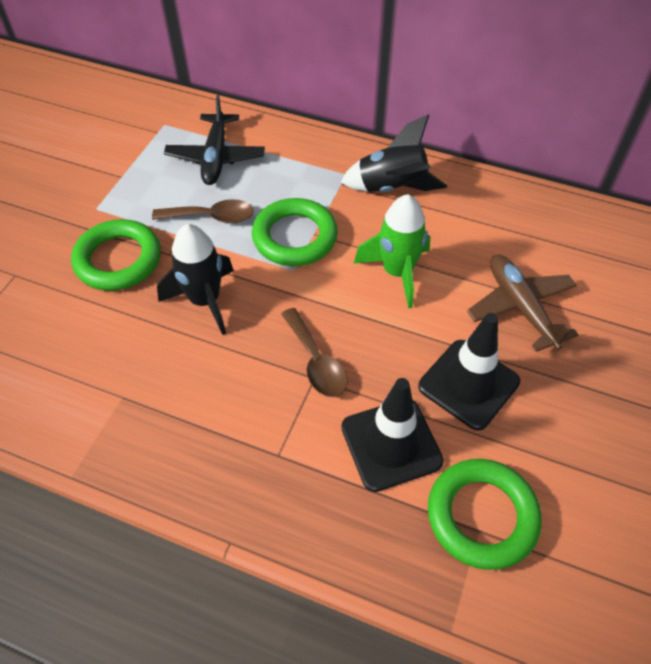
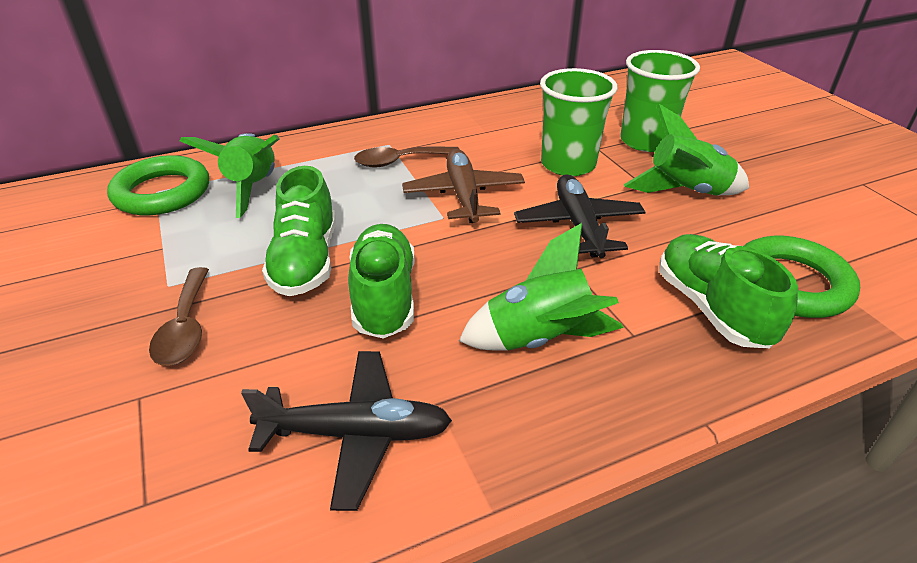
black plane: 1 -> 2
black rocket: 2 -> 0
black traffic cone: 2 -> 0
green cup: 0 -> 2
green ring: 3 -> 2
green rocket: 1 -> 3
green shoe: 0 -> 3

